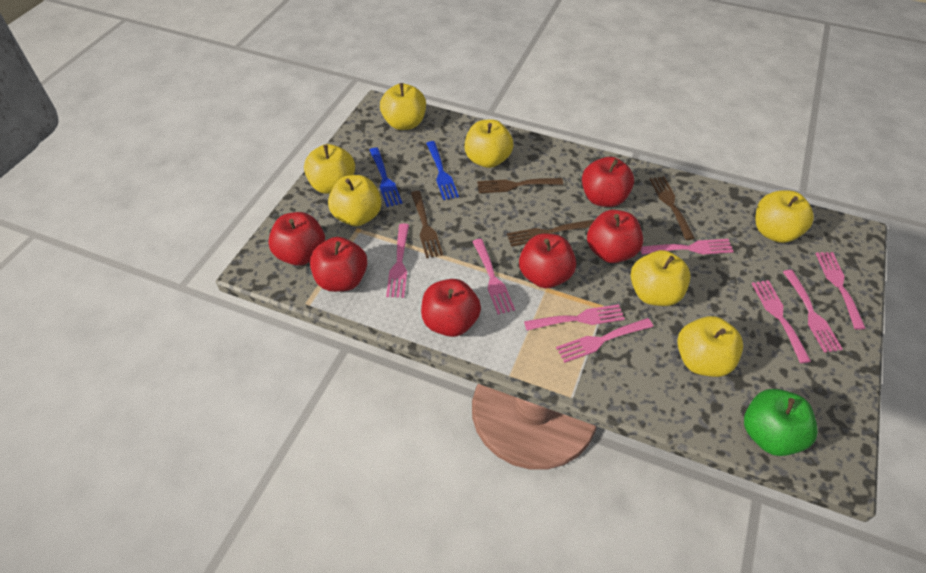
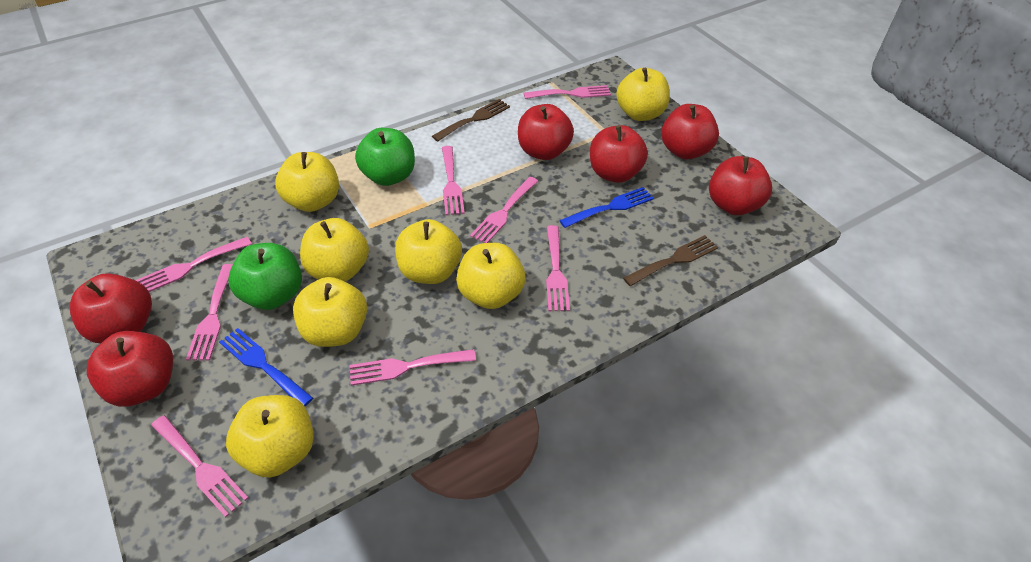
brown fork: 4 -> 2
green apple: 1 -> 2

